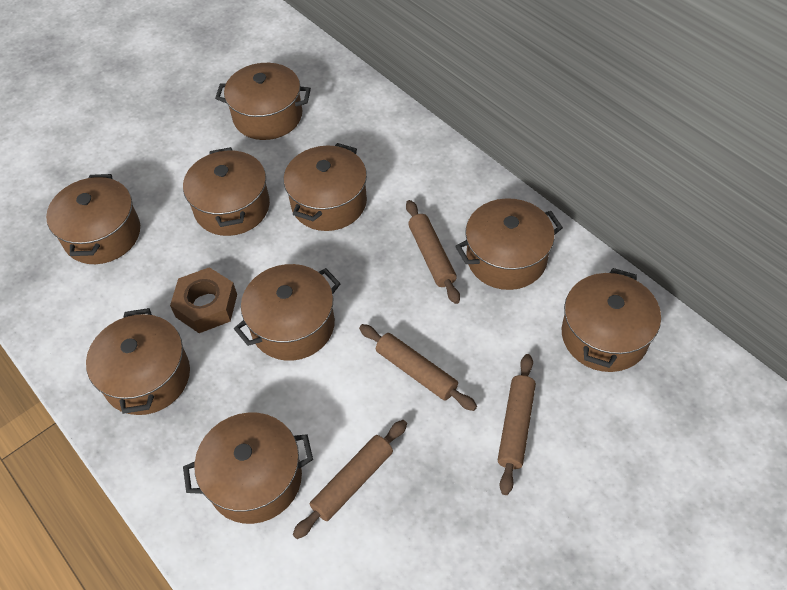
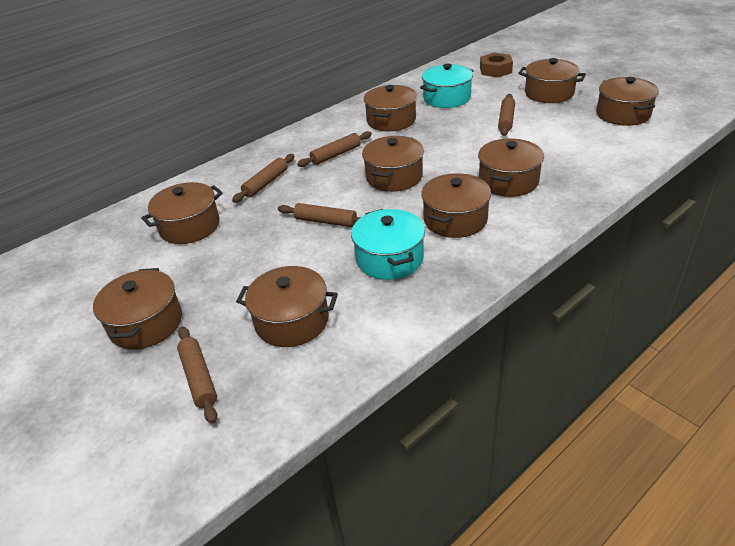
brown rolling pin: 4 -> 5
turquoise pot: 0 -> 2

